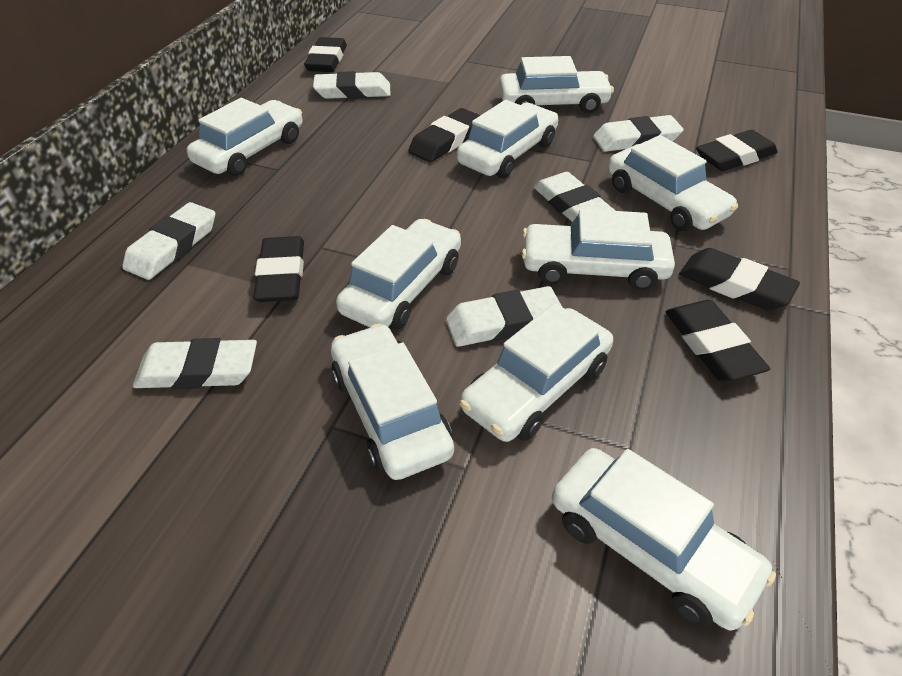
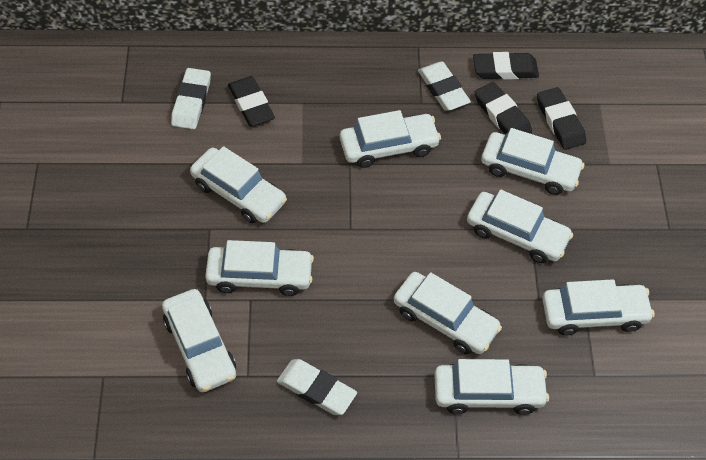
black eraser: 6 -> 4
white eraser: 6 -> 3

